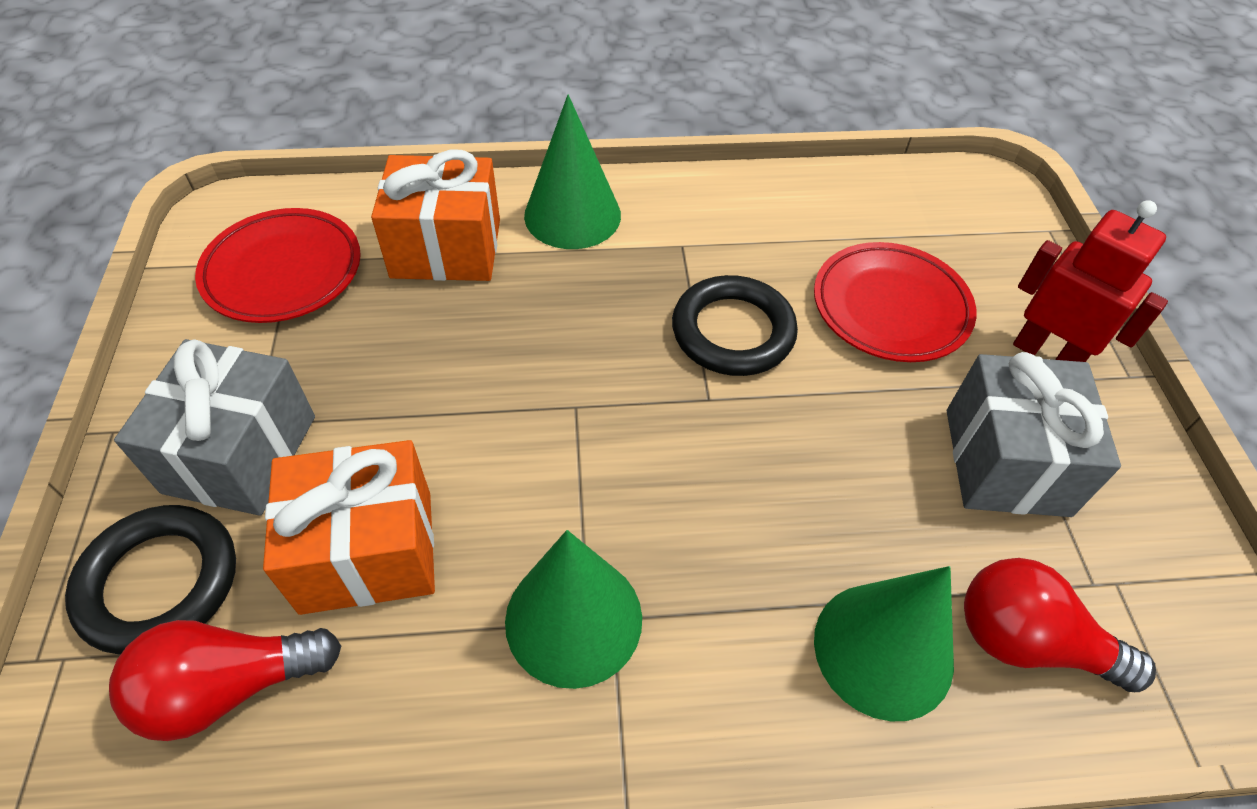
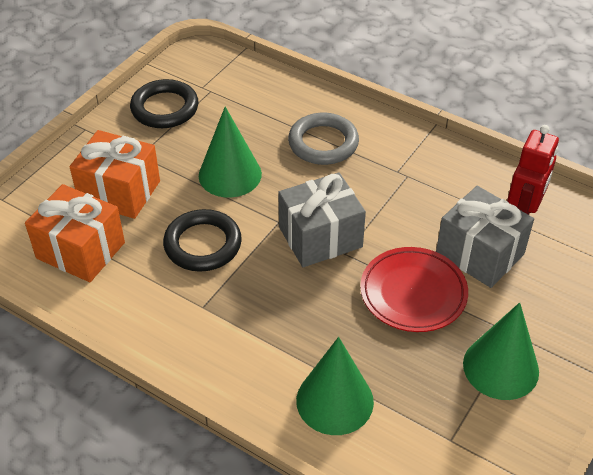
grey ring: 0 -> 1
red light bulb: 2 -> 0
red plate: 2 -> 1

